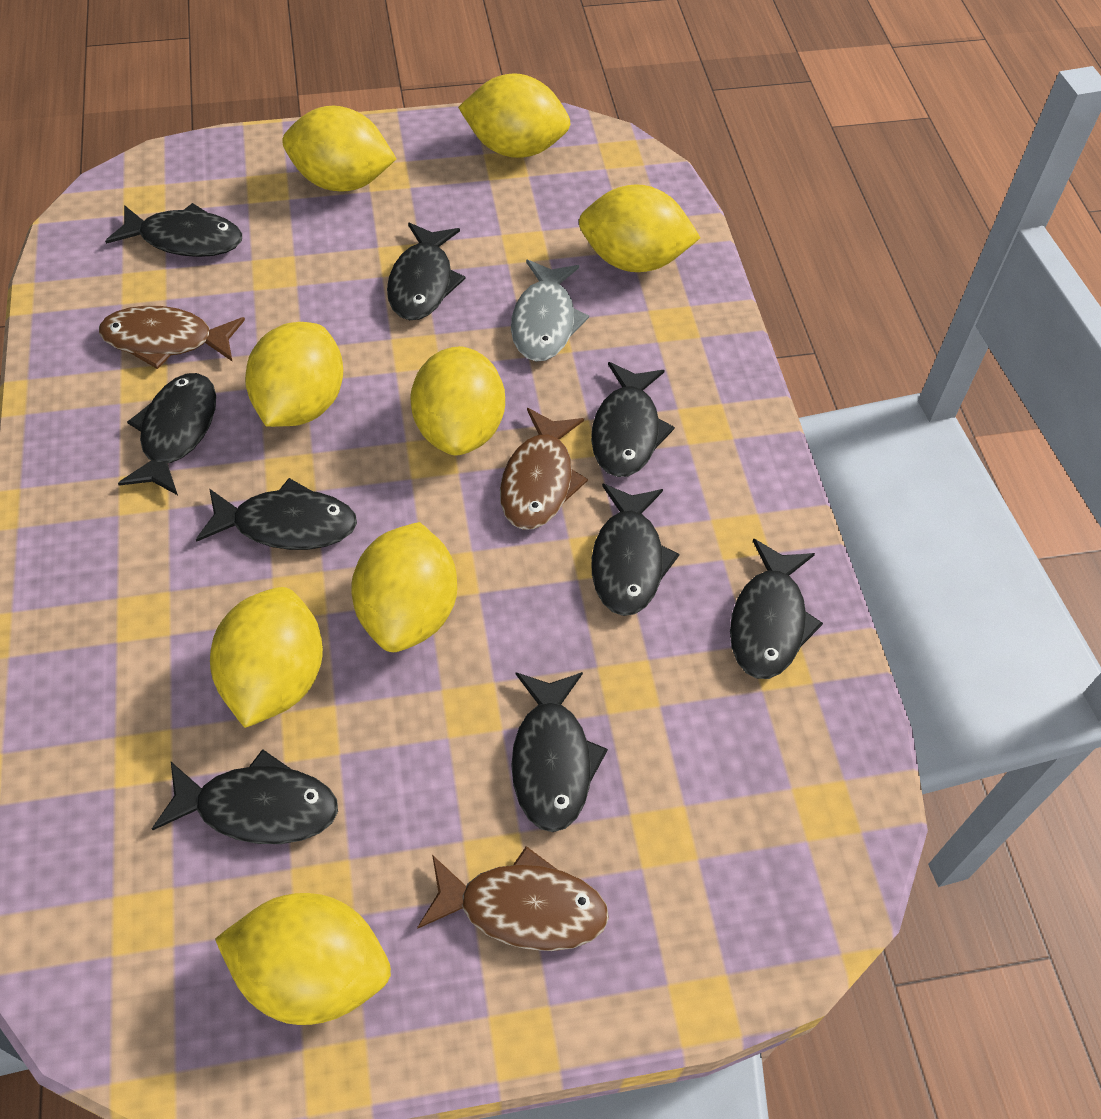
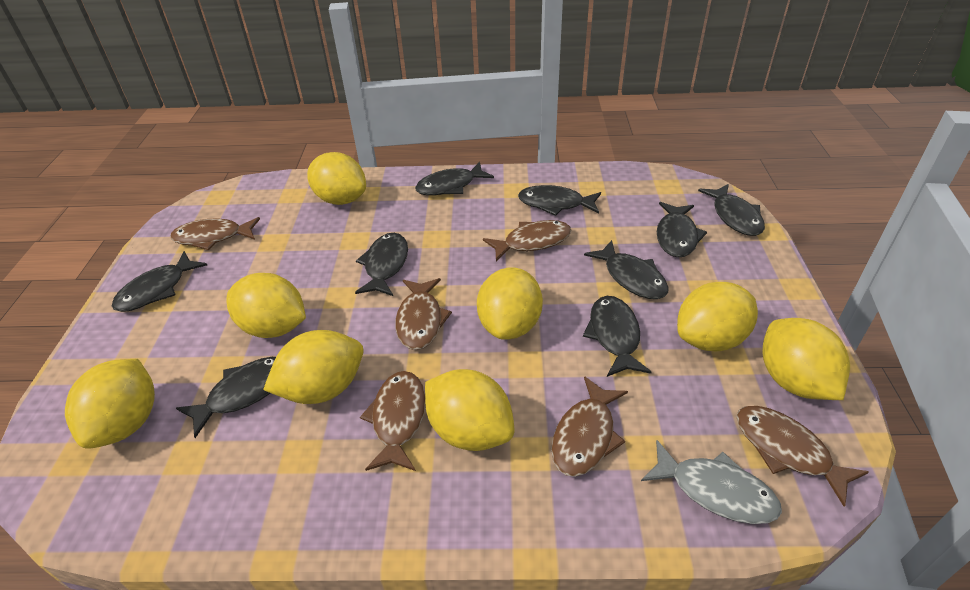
brown fish: 3 -> 6

